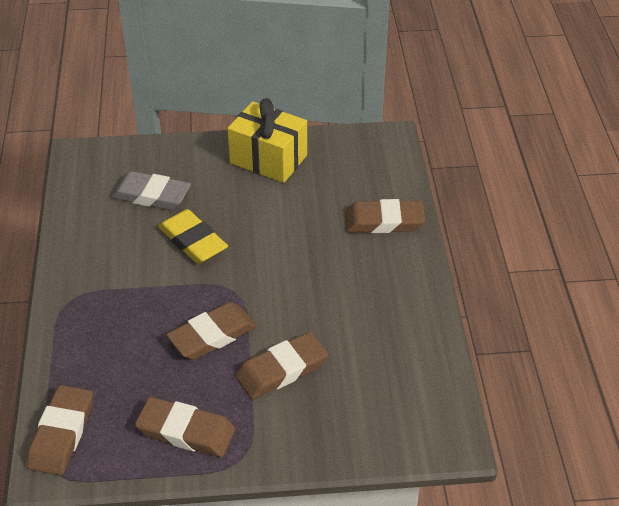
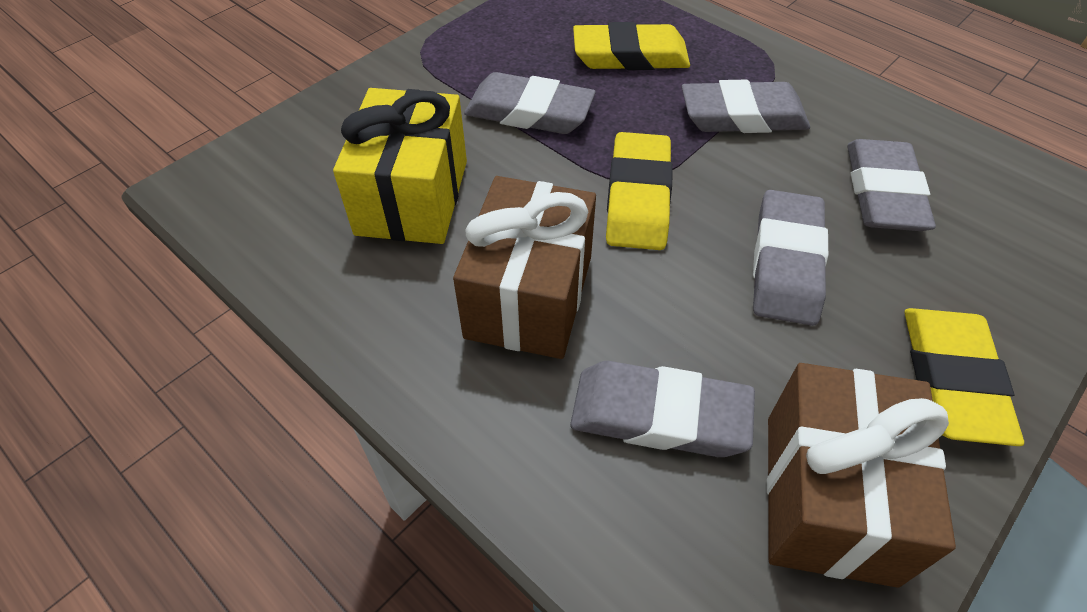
brown eraser: 5 -> 0
brown gift: 0 -> 2
grey eraser: 1 -> 5
yellow eraser: 1 -> 3

